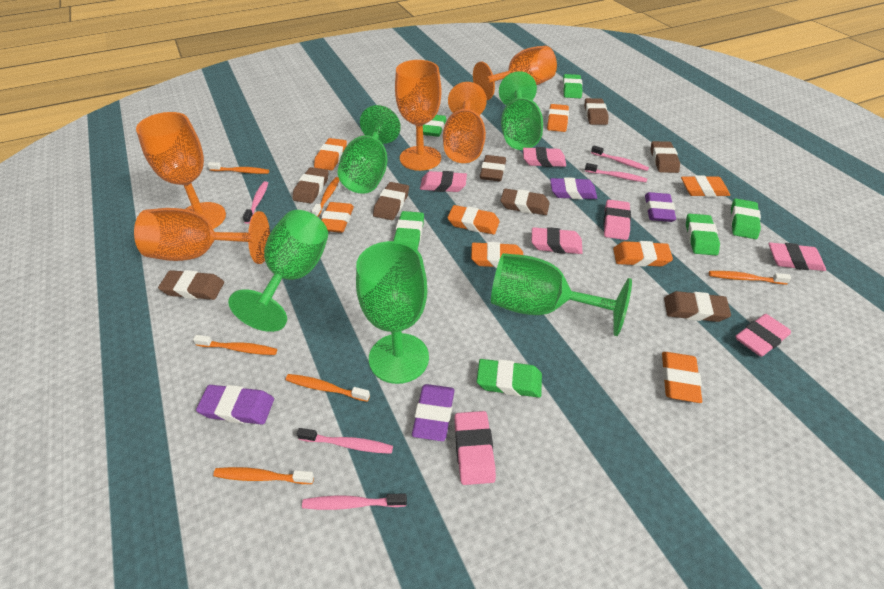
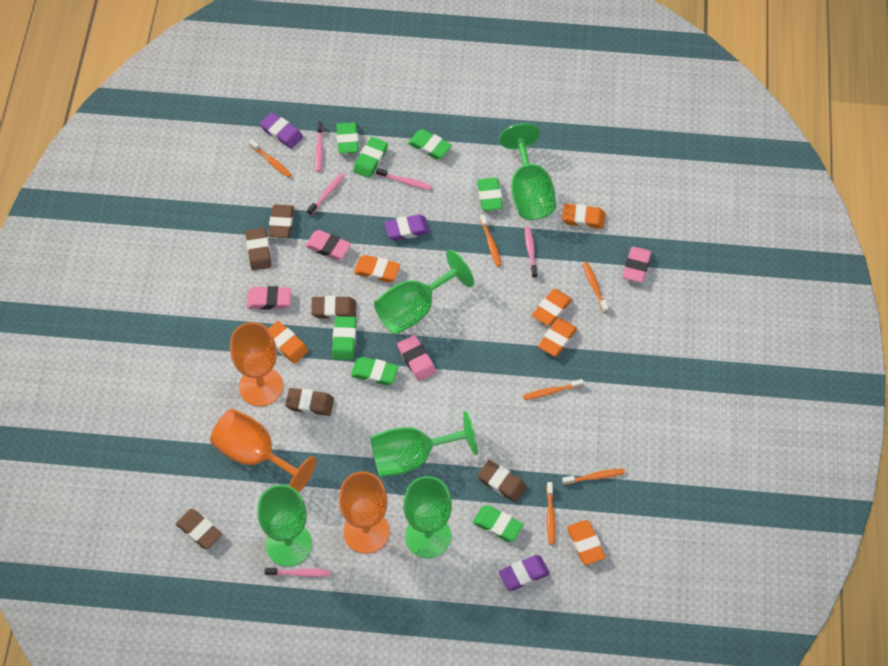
brown eraser: 8 -> 6
green eraser: 6 -> 7
orange eraser: 8 -> 6
orange goblet: 5 -> 3
pink eraser: 7 -> 4
purple eraser: 4 -> 3

